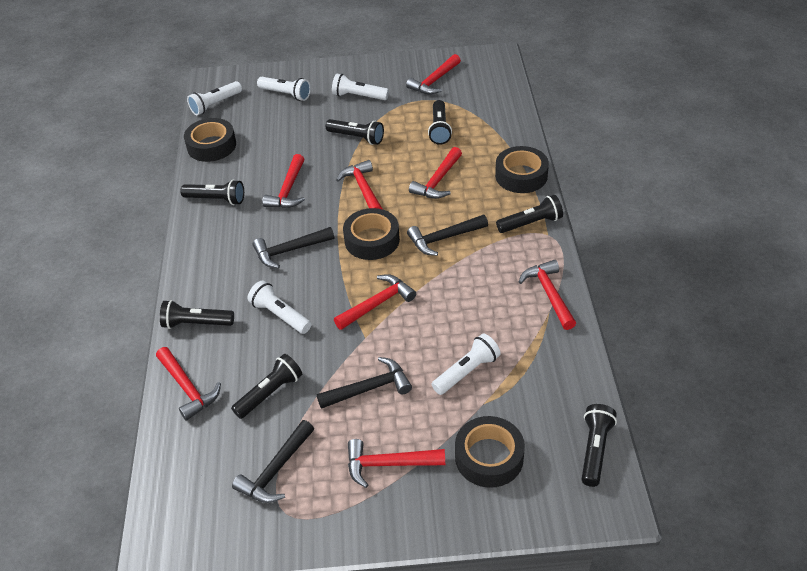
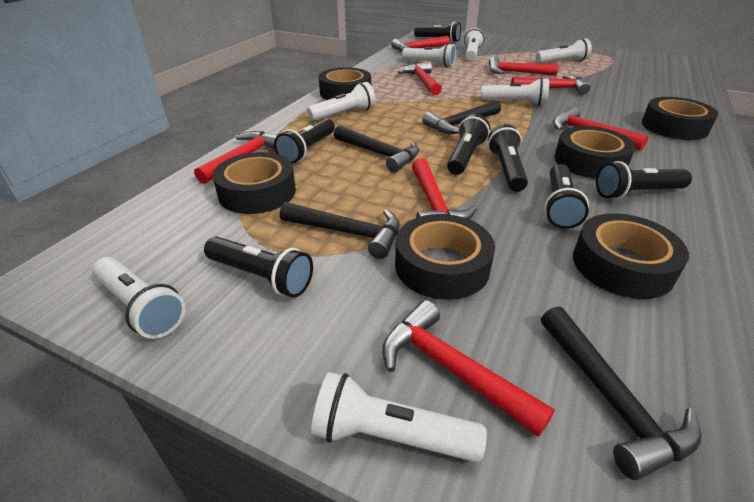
black tape: 4 -> 6
white flashlight: 5 -> 7

